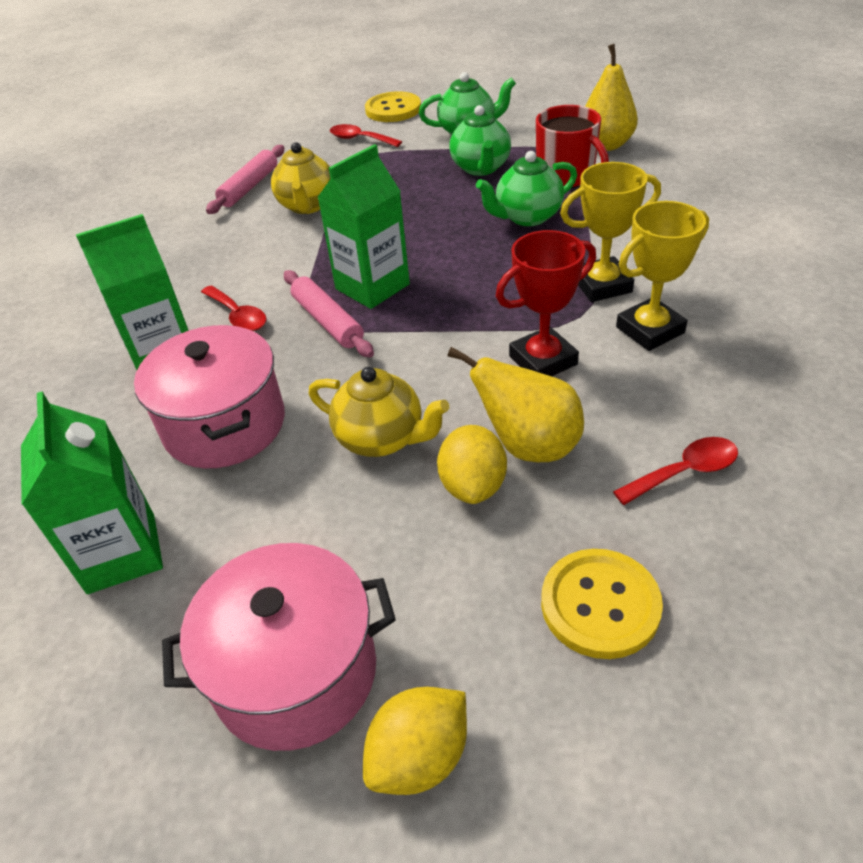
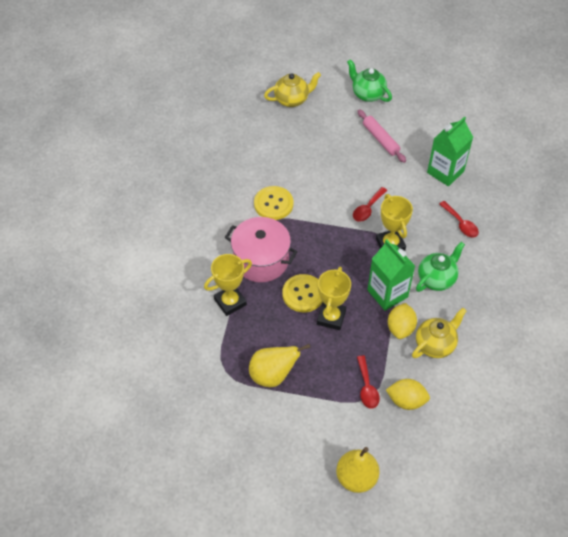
green carton: 3 -> 2
green teapot: 3 -> 2
pink pot: 2 -> 1
pink rolling pin: 2 -> 1
red mug: 1 -> 0
red trophy: 1 -> 0
yellow trophy: 2 -> 3

